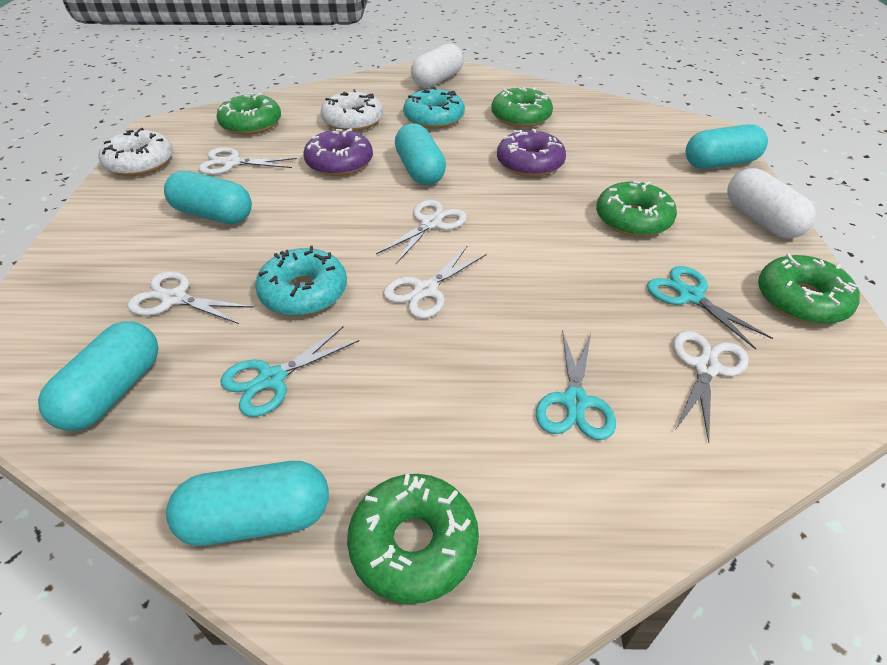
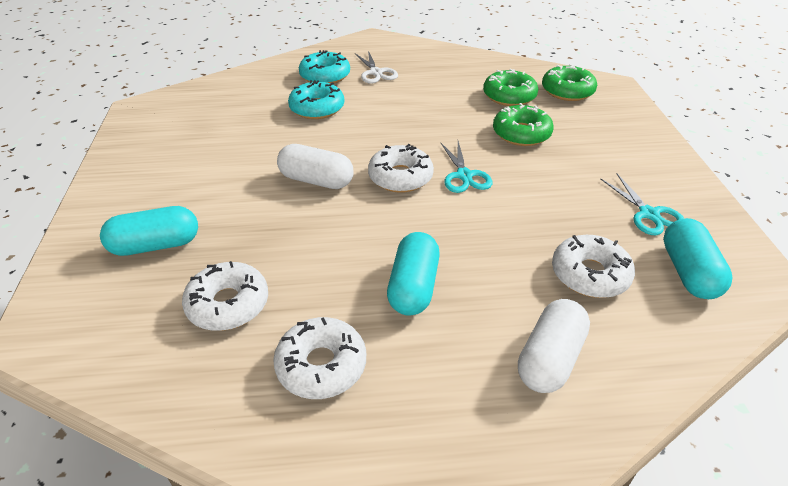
green donut: 5 -> 3
purple donut: 2 -> 0
turquoise capsule: 5 -> 3
turquoise scissors: 3 -> 2
white donut: 2 -> 4
white scissors: 5 -> 1

